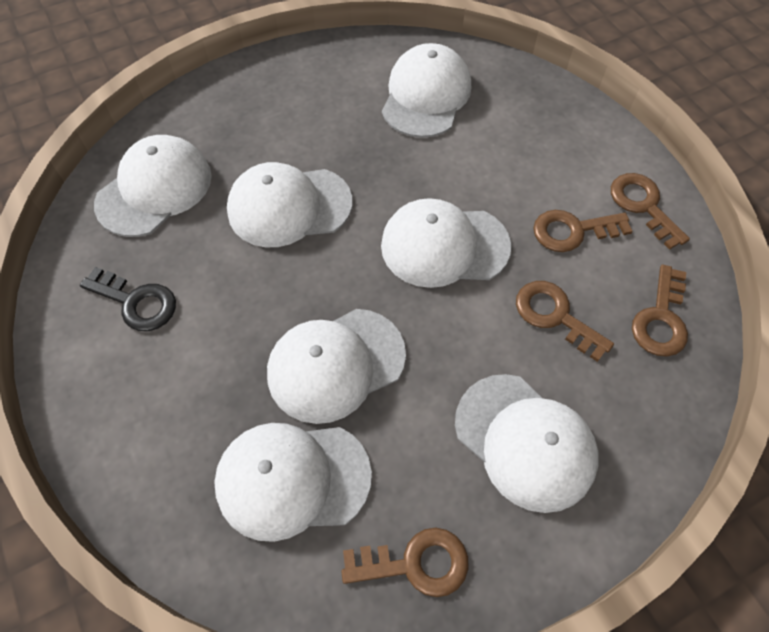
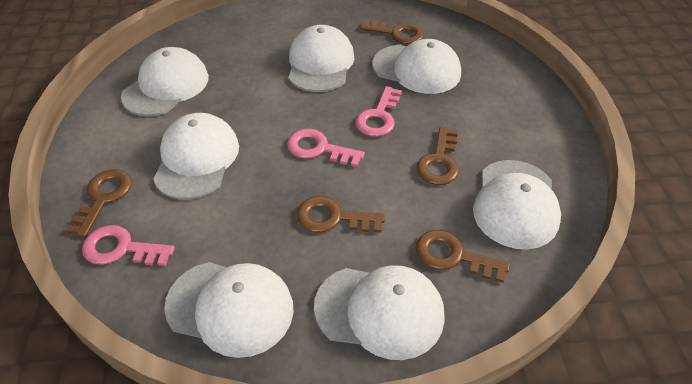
black key: 1 -> 0
pink key: 0 -> 3

